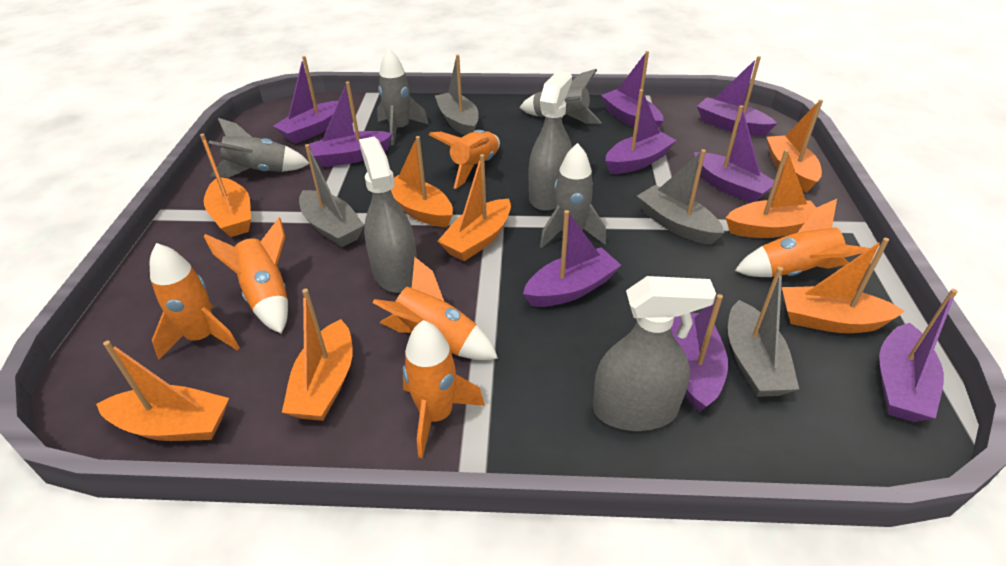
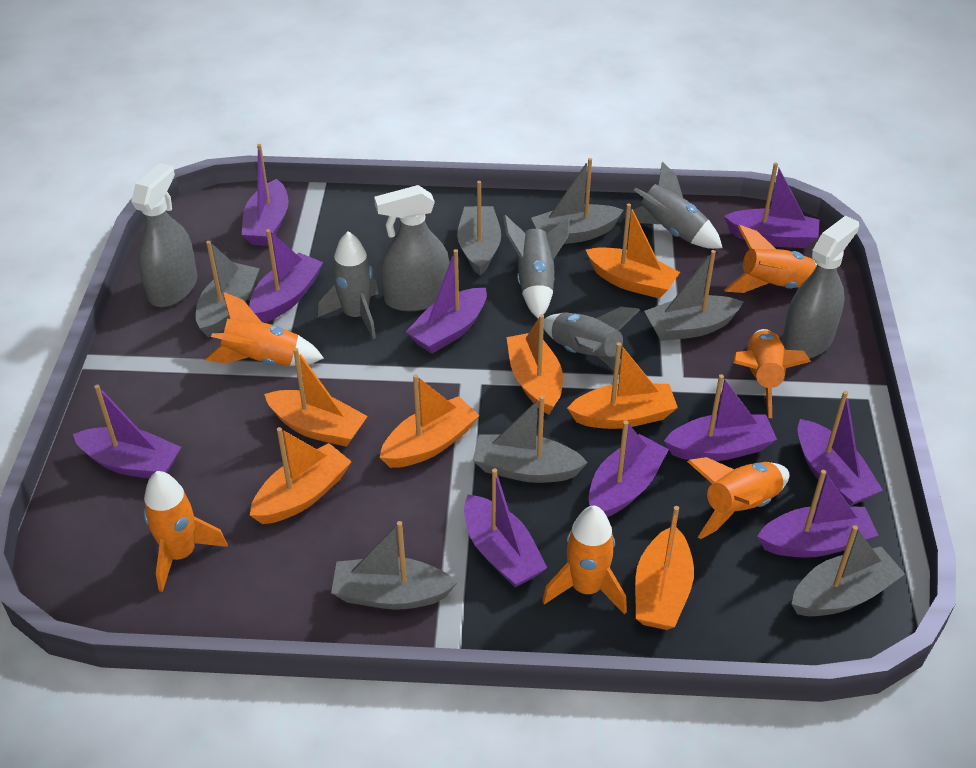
grey boat: 4 -> 7
orange boat: 8 -> 7
purple boat: 9 -> 10

